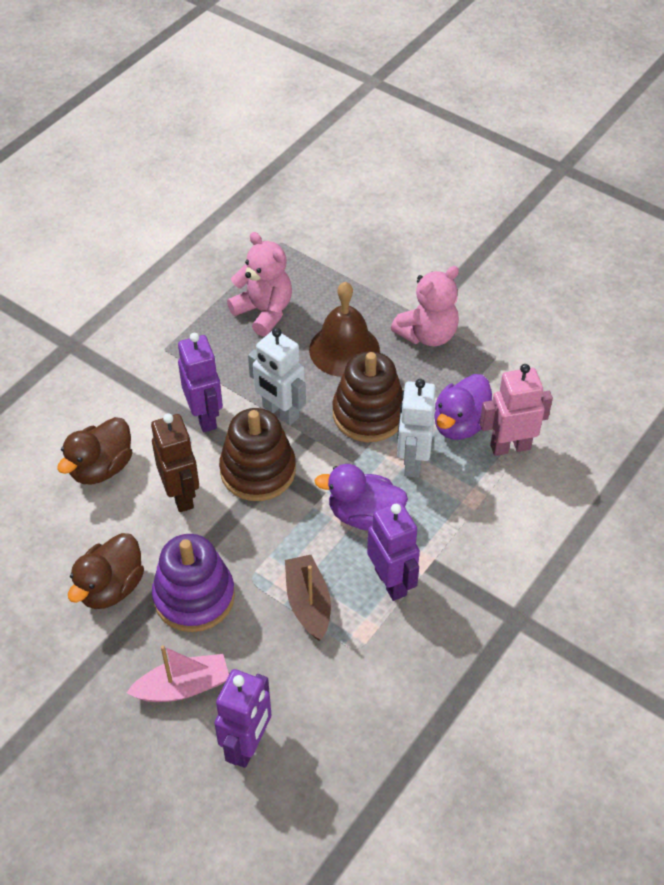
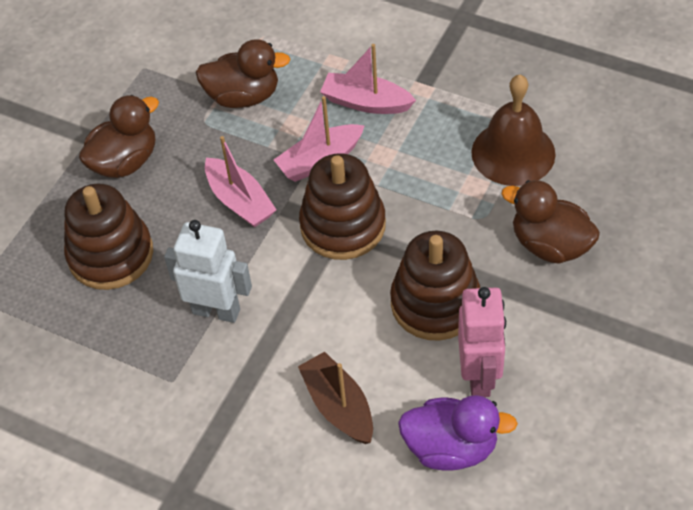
brown duck: 2 -> 3
brown robot: 1 -> 0
brown stacking toy: 2 -> 3
pink boat: 1 -> 3
pink teddy bear: 2 -> 0
purple duck: 2 -> 1
purple robot: 3 -> 0
purple stacking toy: 1 -> 0
white robot: 2 -> 1

